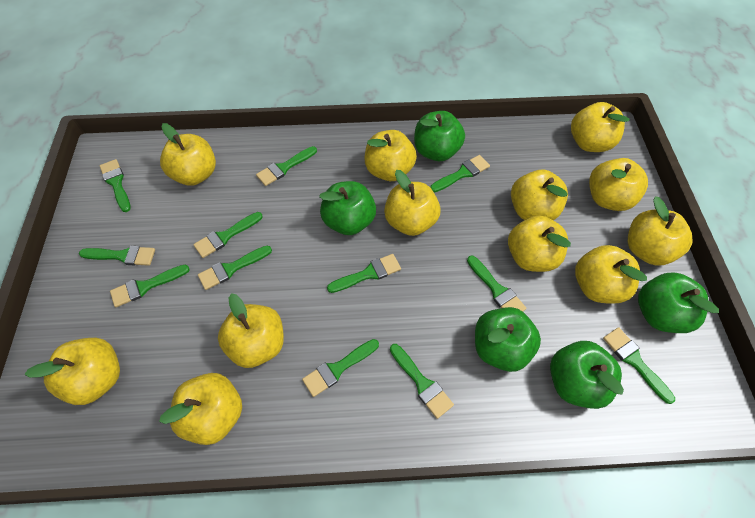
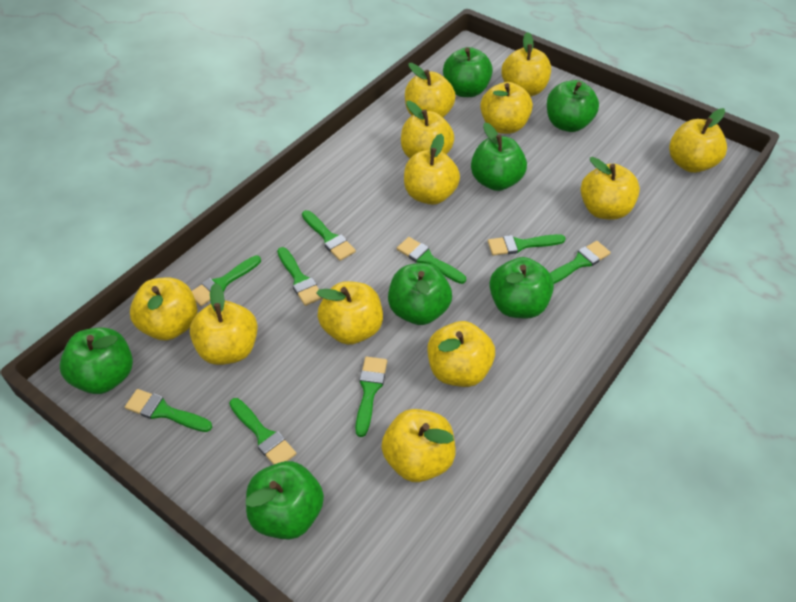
green apple: 5 -> 7
green brush: 12 -> 9

